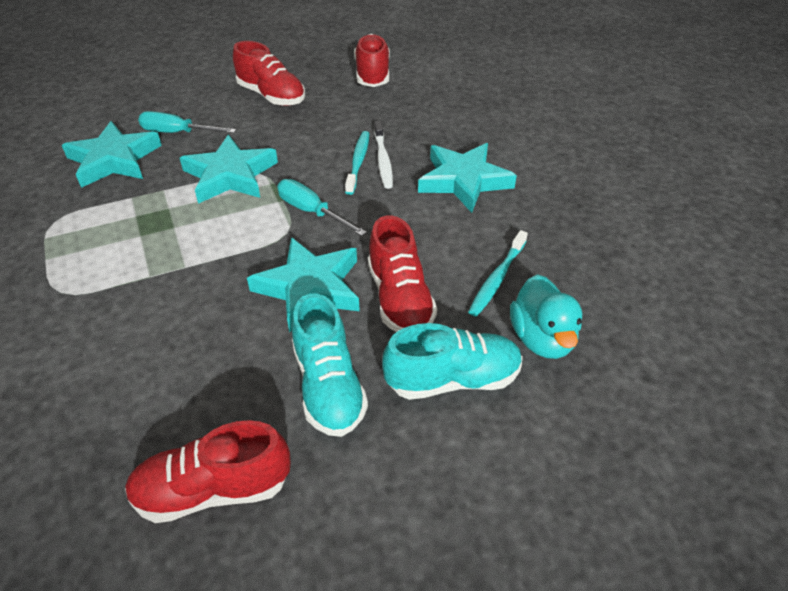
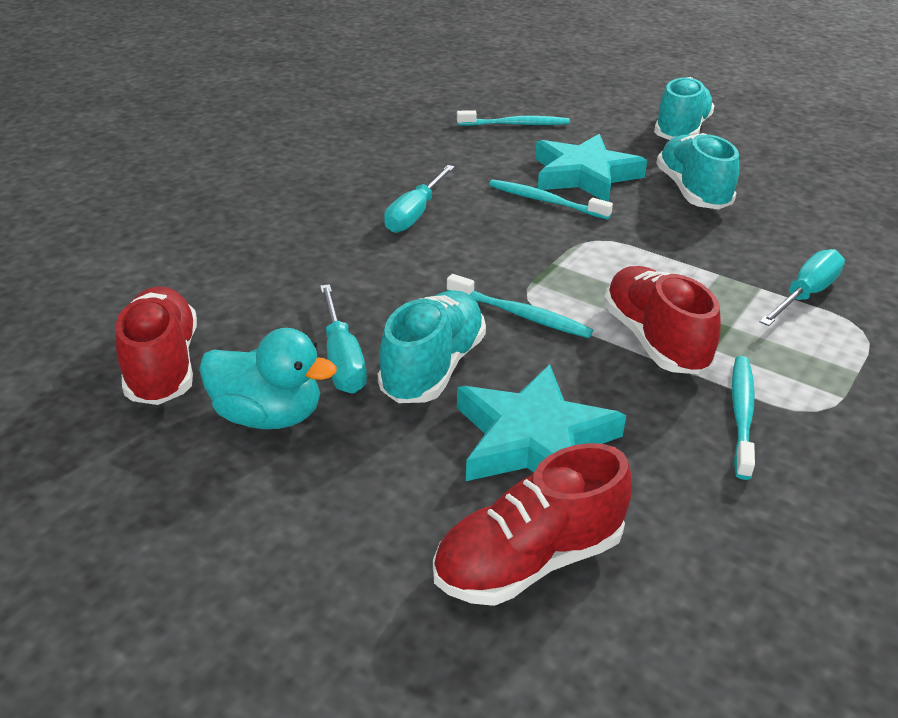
red shoe: 4 -> 3
turquoise screwdriver: 2 -> 3
turquoise shoe: 2 -> 3
turquoise star: 4 -> 2
turquoise toothbrush: 2 -> 4
white toothbrush: 1 -> 0

